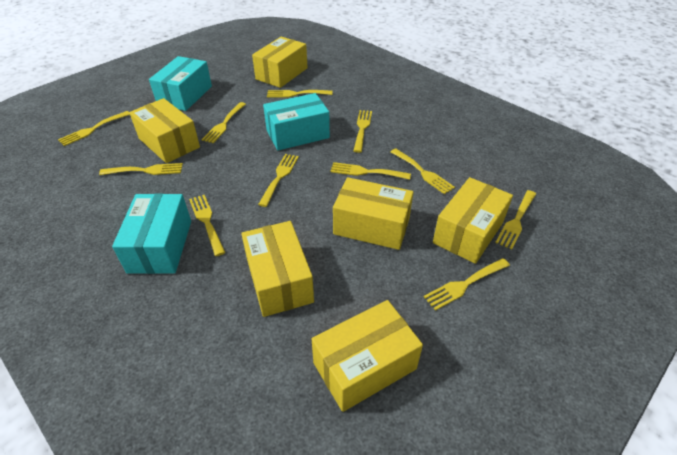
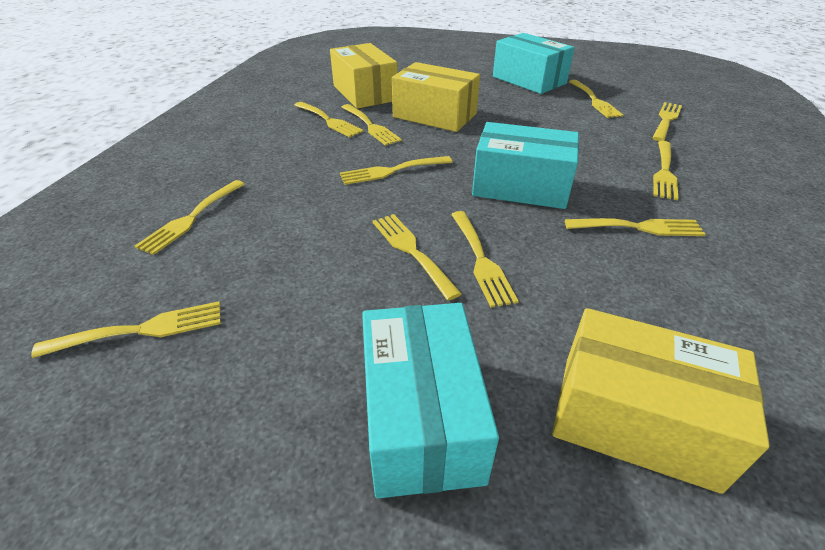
yellow box: 6 -> 3

